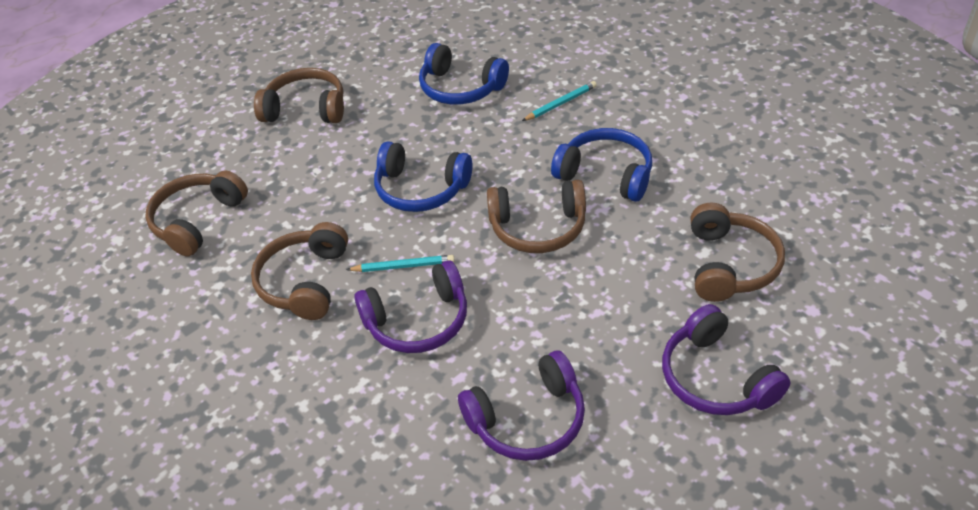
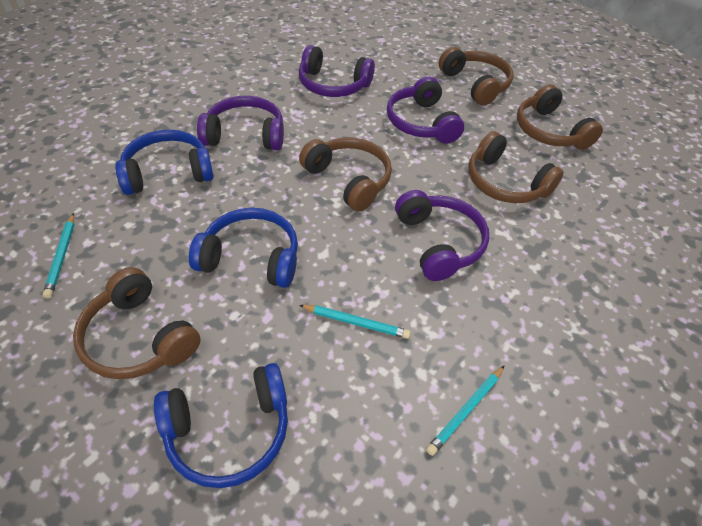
purple headphones: 3 -> 4
turquoise pencil: 2 -> 3

